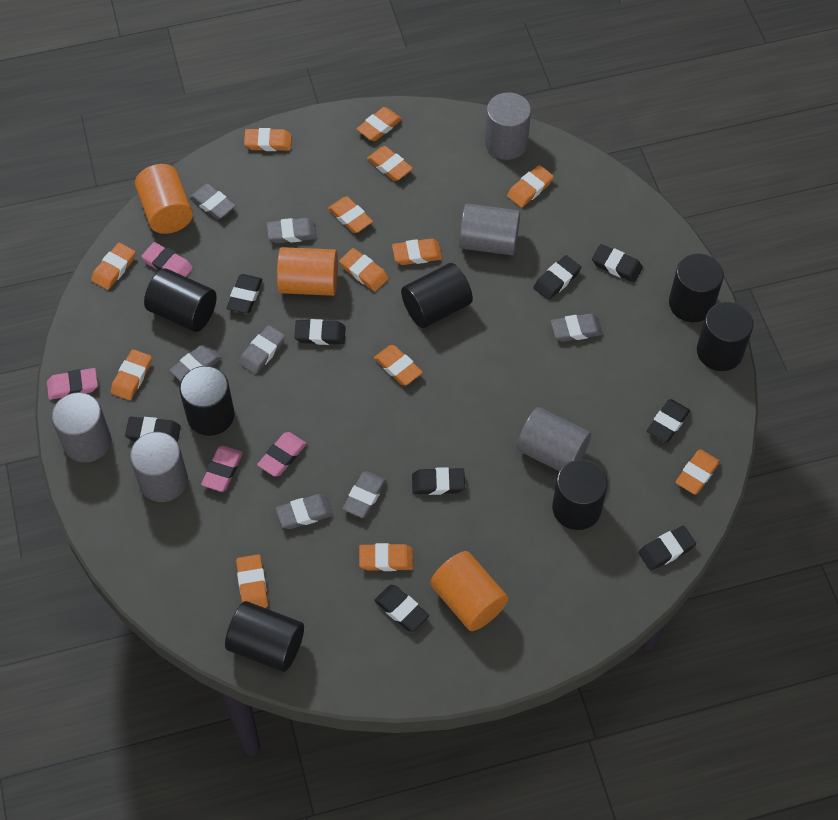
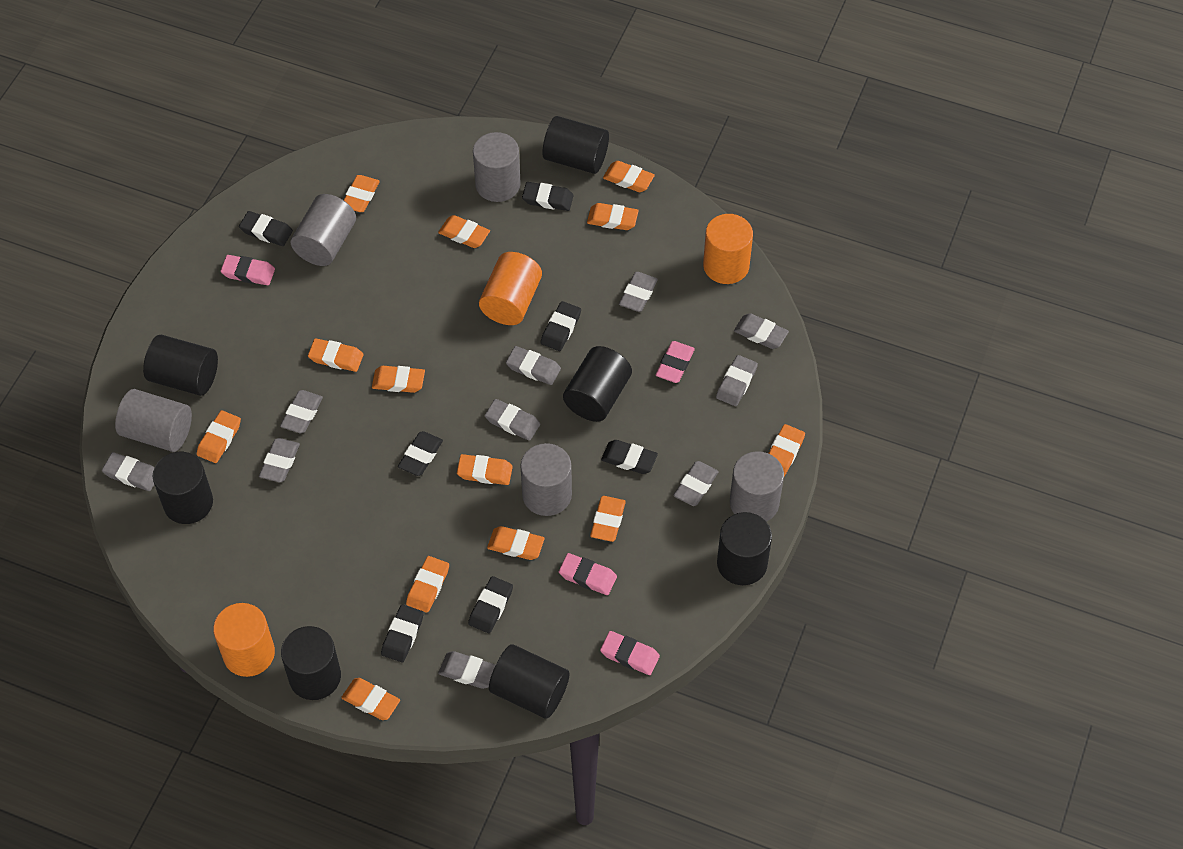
black eraser: 9 -> 7
grey eraser: 7 -> 10

